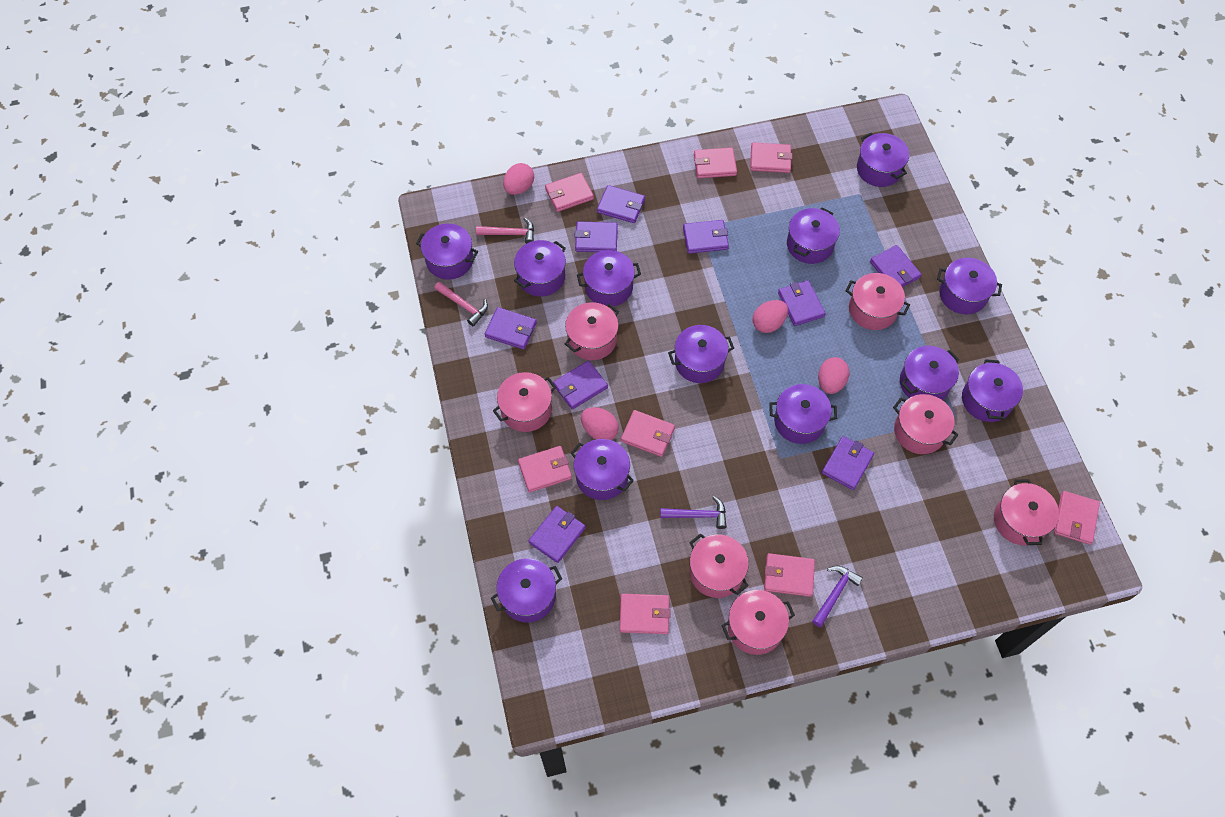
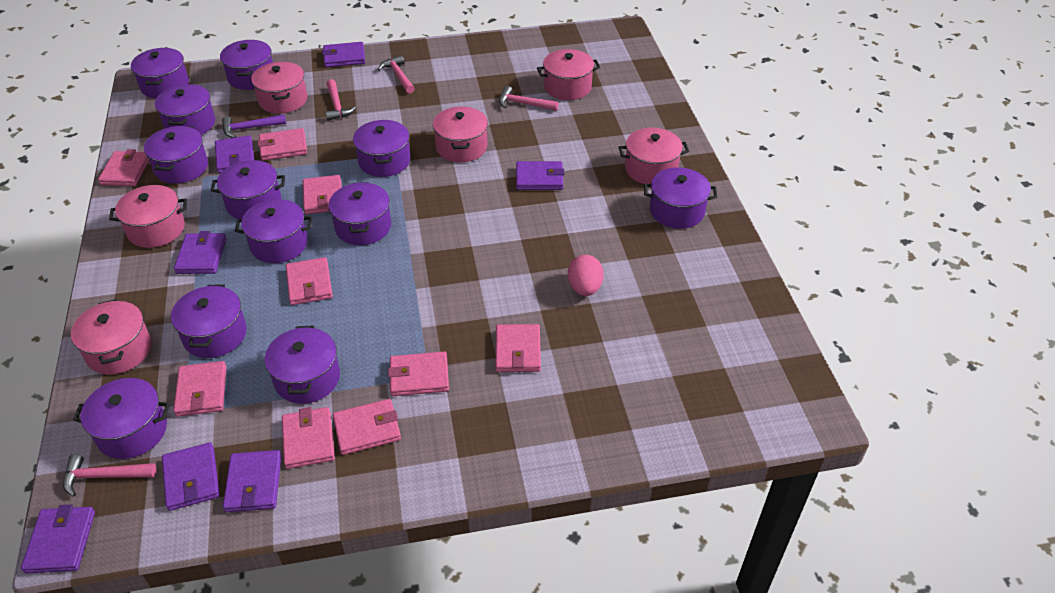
pink egg: 4 -> 1
pink hammer: 2 -> 4
pink pot: 7 -> 6
pink wallet: 8 -> 9
purple hammer: 2 -> 1
purple wallet: 9 -> 7

